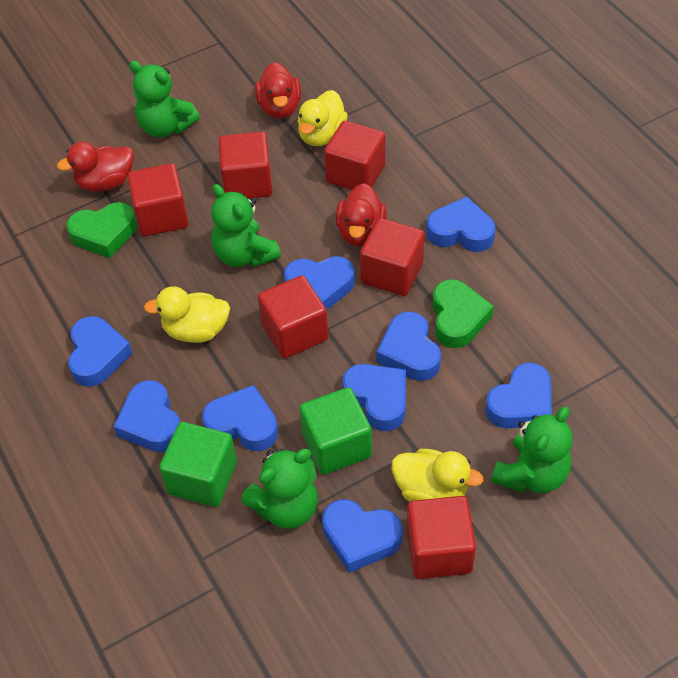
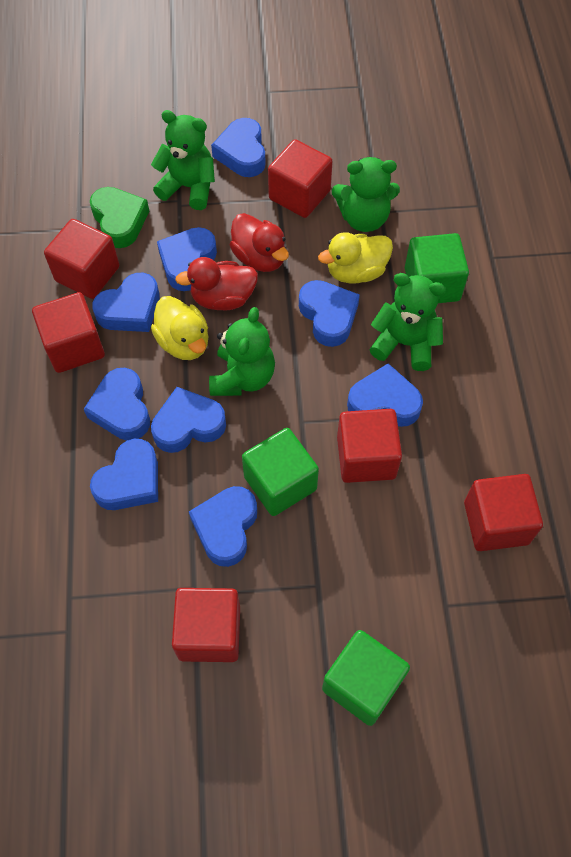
green cube: 2 -> 3
green heart: 2 -> 1
red duck: 3 -> 2
yellow duck: 3 -> 2

